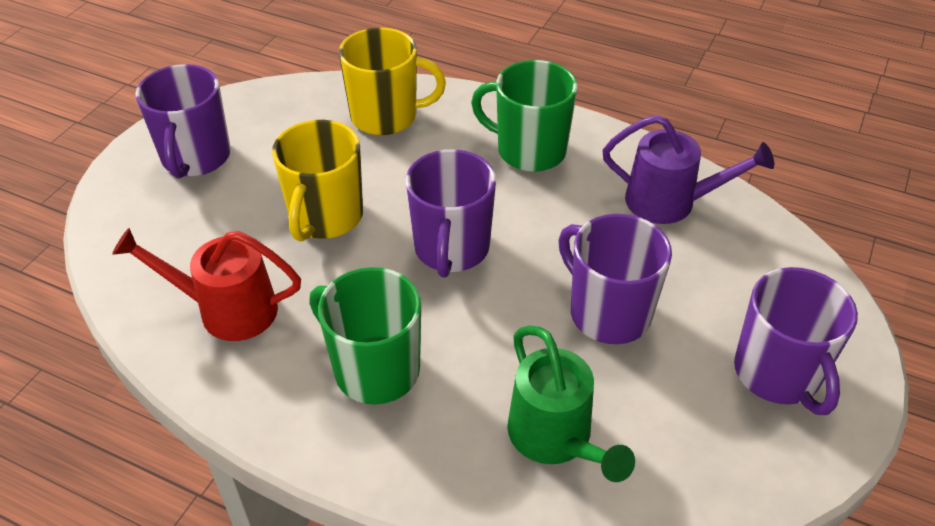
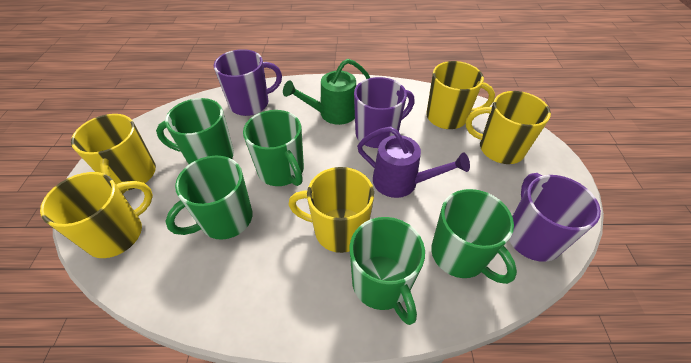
green mug: 2 -> 5
purple mug: 4 -> 3
red watering can: 1 -> 0
yellow mug: 2 -> 5

